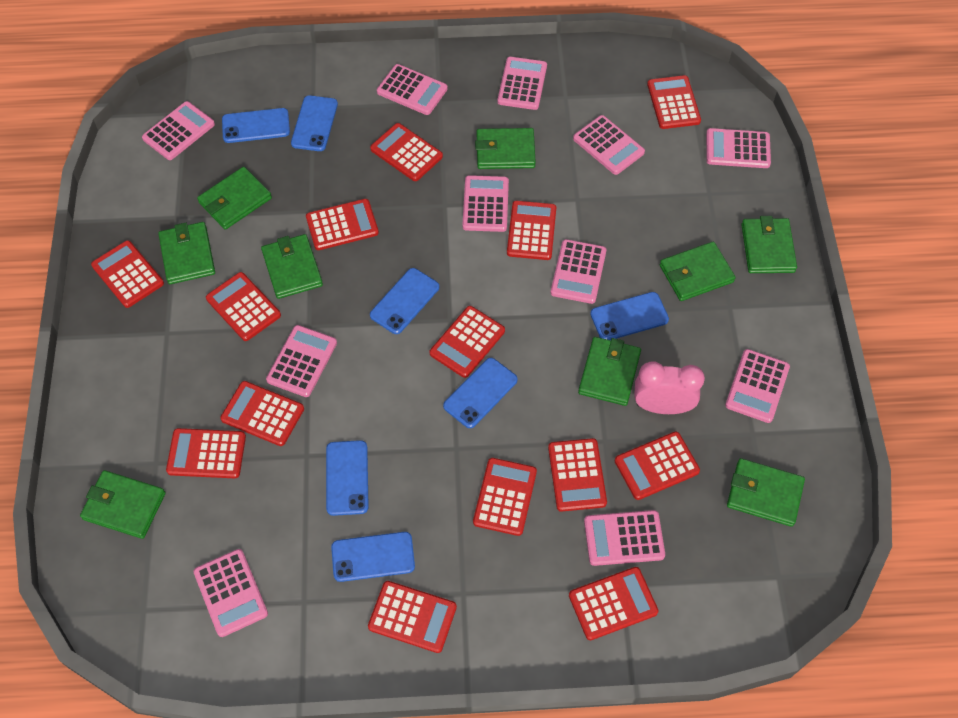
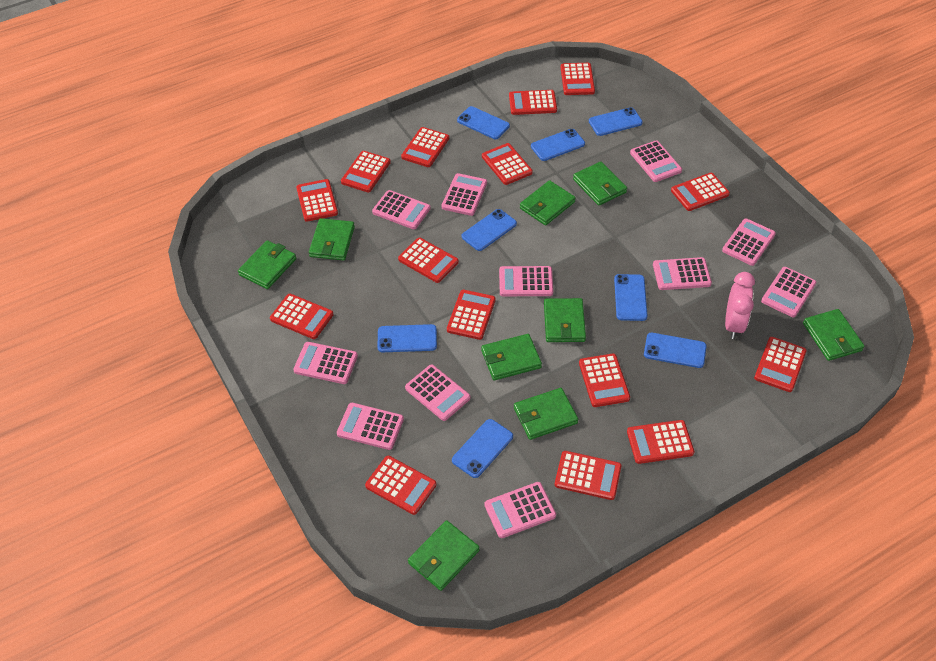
blue phone: 7 -> 8
red calculator: 14 -> 15

